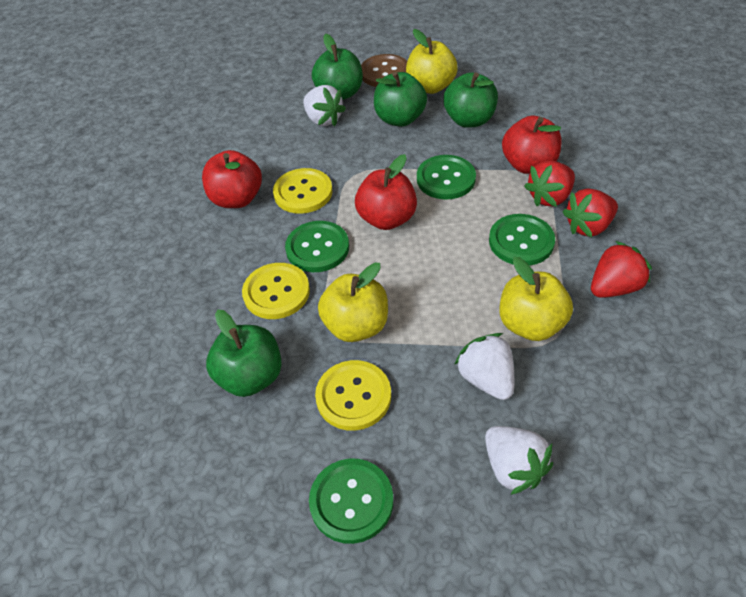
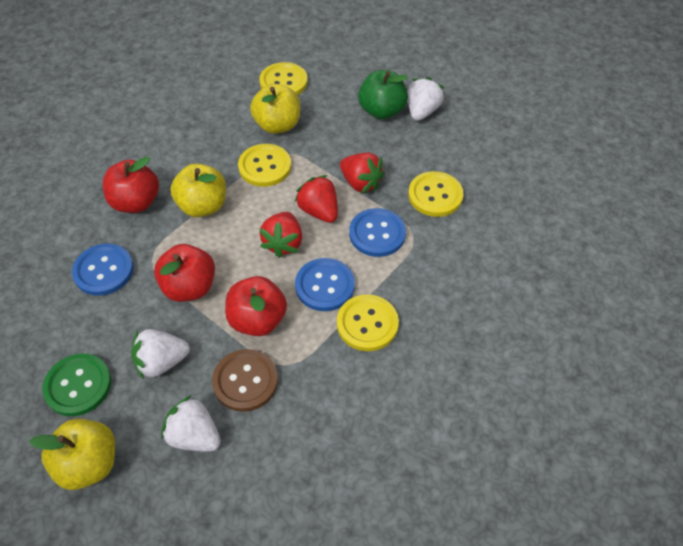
blue button: 0 -> 3
green apple: 4 -> 1
green button: 4 -> 1
yellow button: 3 -> 4

